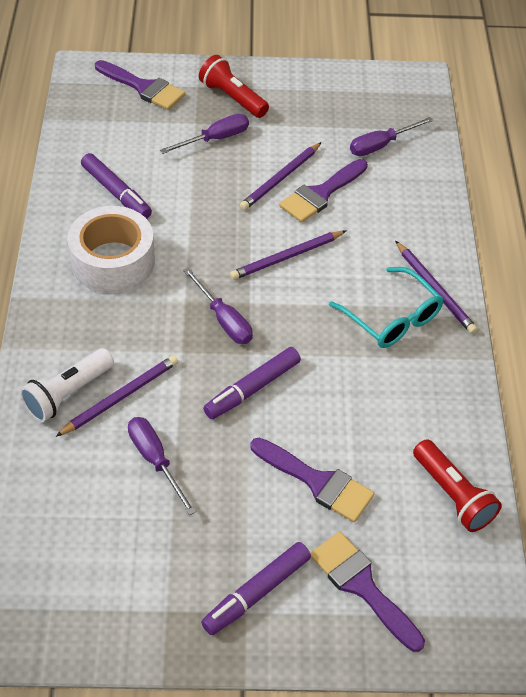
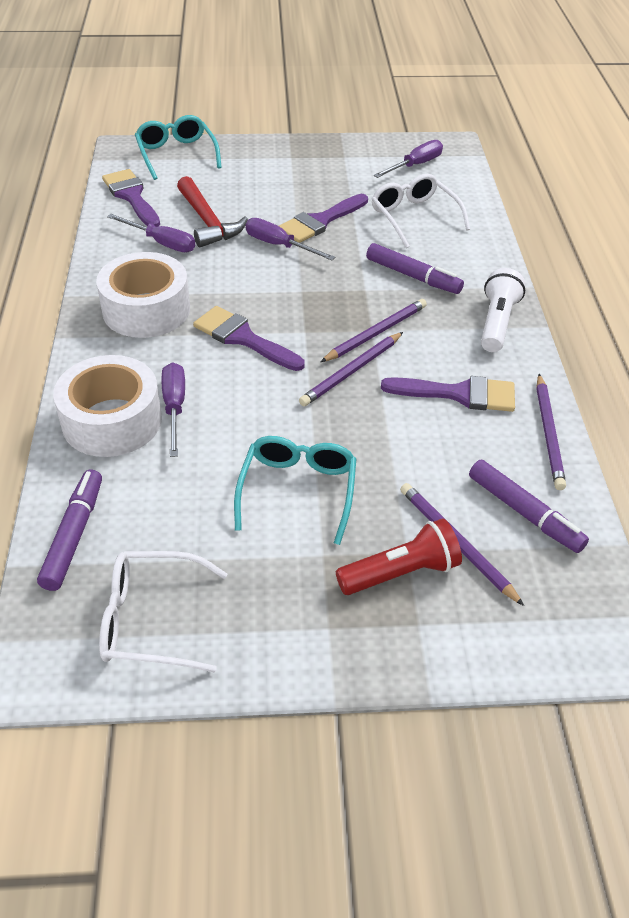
red flashlight: 2 -> 1
red hammer: 0 -> 1
turquoise glasses: 1 -> 2
white glasses: 0 -> 2
white tape: 1 -> 2

